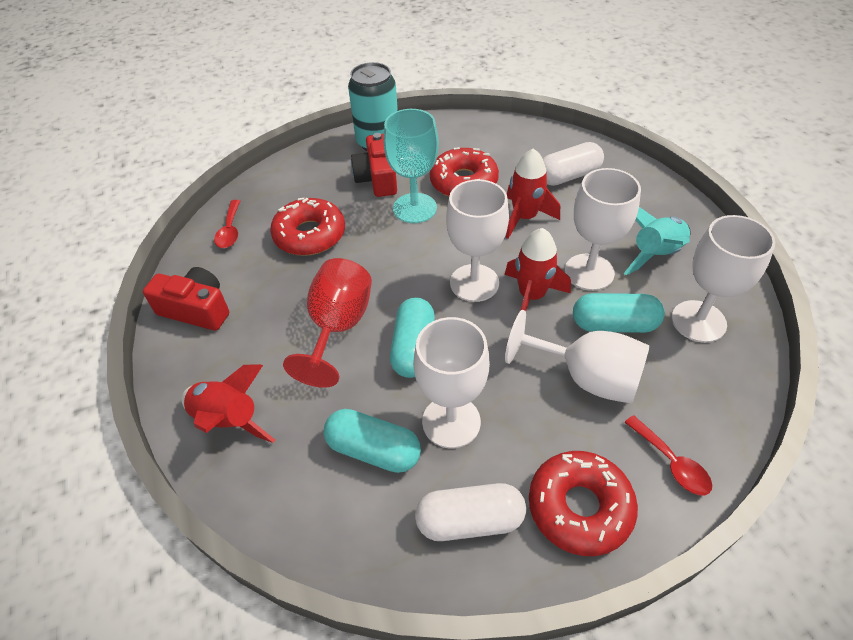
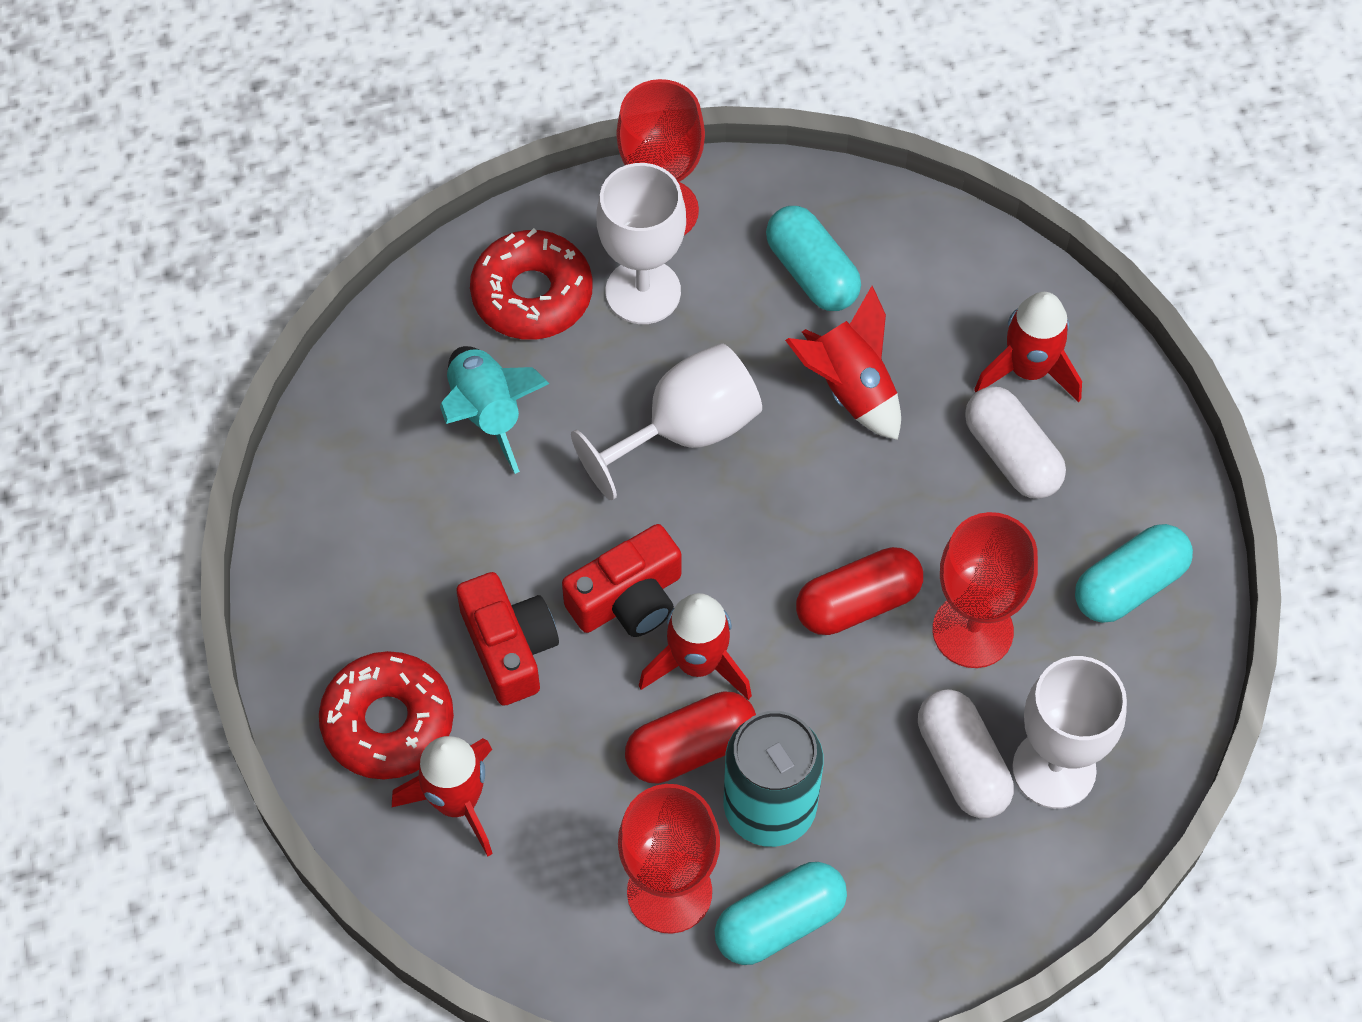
red capsule: 0 -> 2
red donut: 3 -> 2
red goblet: 1 -> 3
red rocket: 3 -> 4
red spoon: 2 -> 0
turquoise goblet: 1 -> 0
white goblet: 5 -> 3

